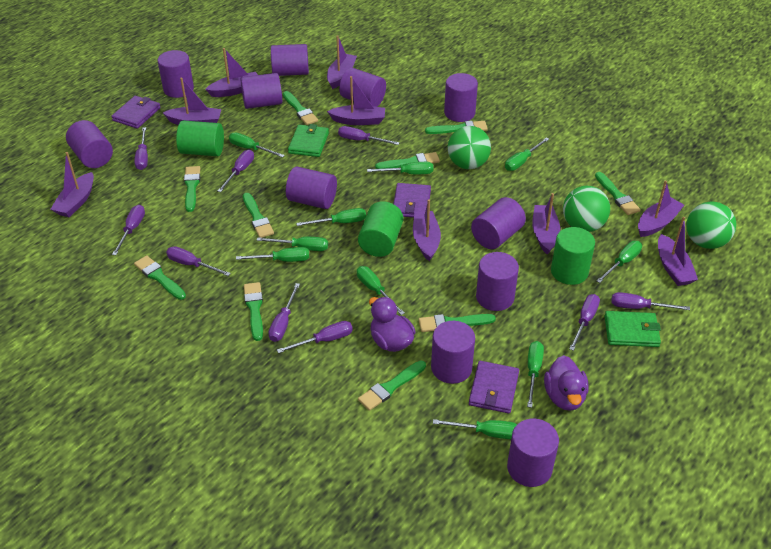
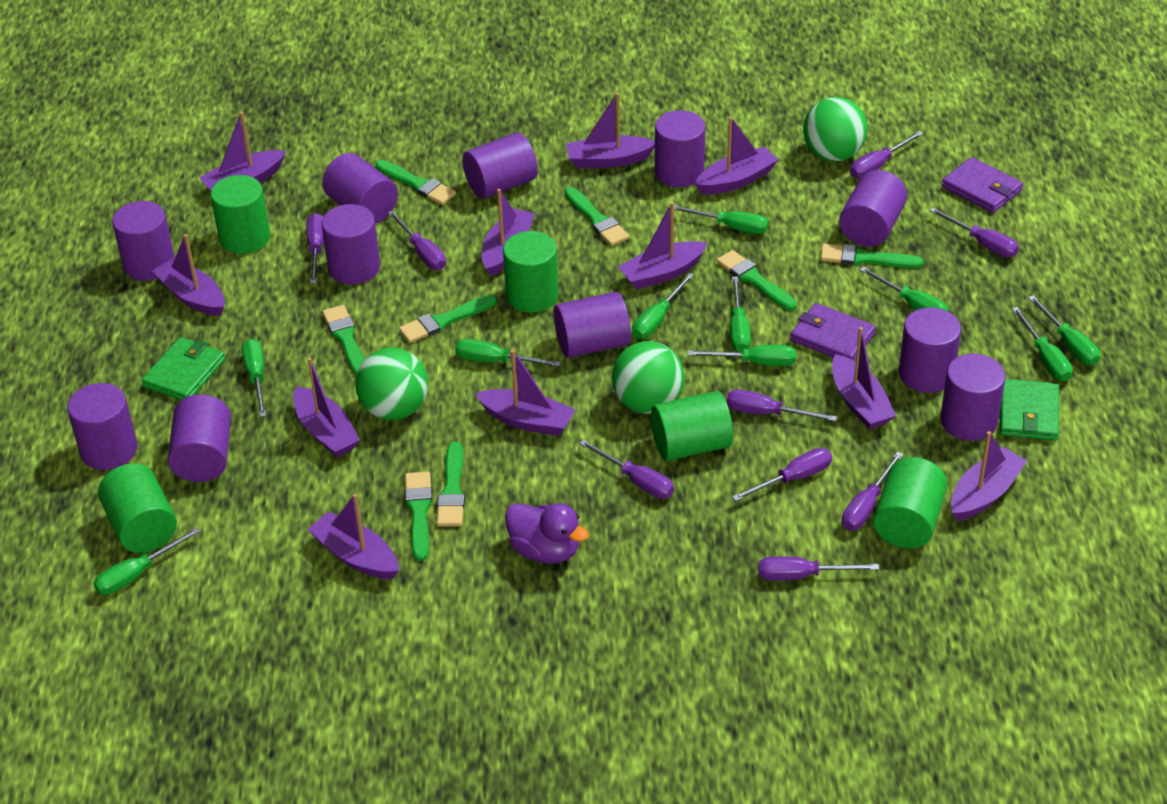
green brush: 10 -> 8
green cylinder: 3 -> 5
purple boat: 9 -> 11
purple duck: 2 -> 1
purple wallet: 3 -> 2

